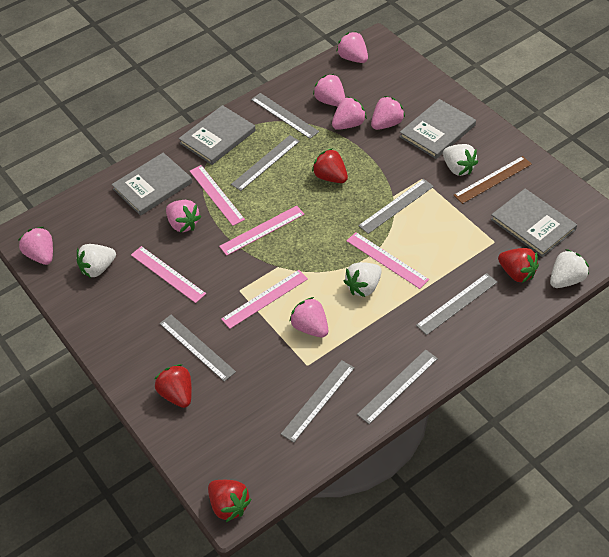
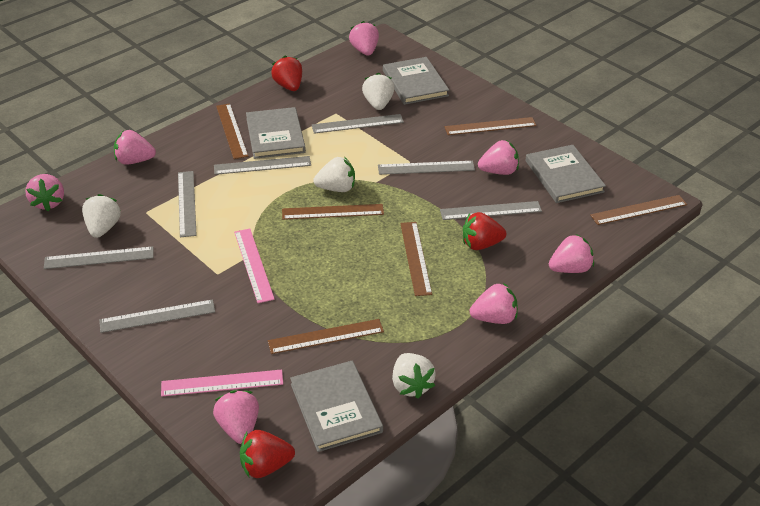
brown ruler: 1 -> 6
pink ruler: 5 -> 2
red strawberry: 4 -> 3

